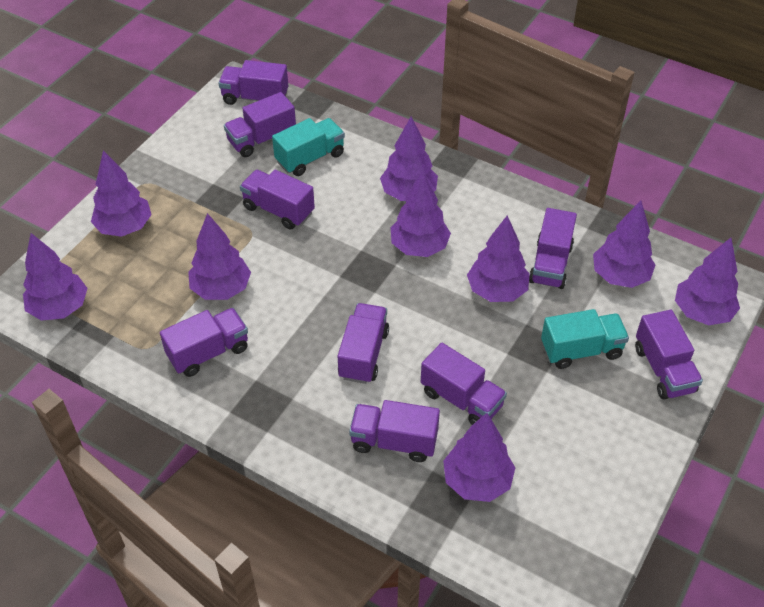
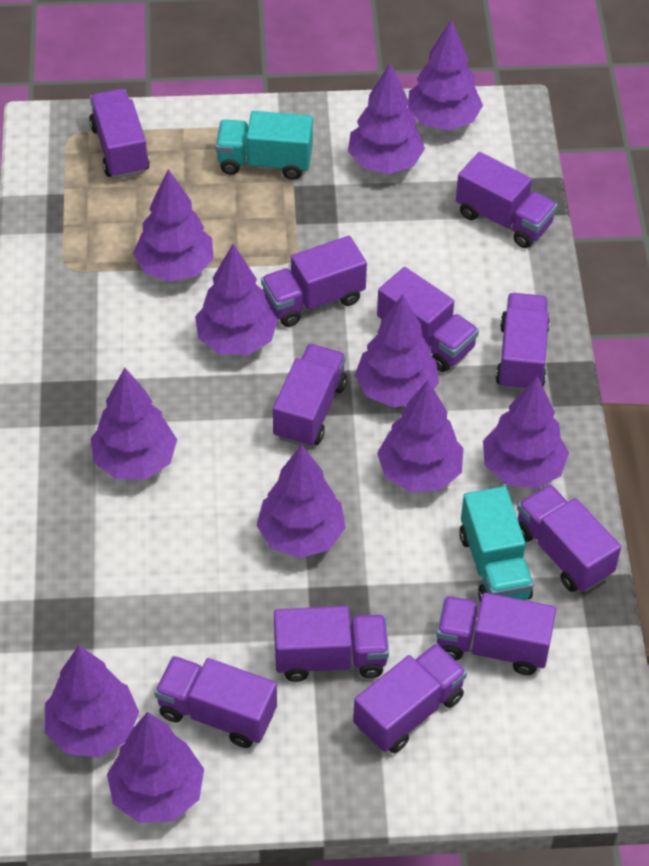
purple tree: 9 -> 11
purple truck: 9 -> 11

